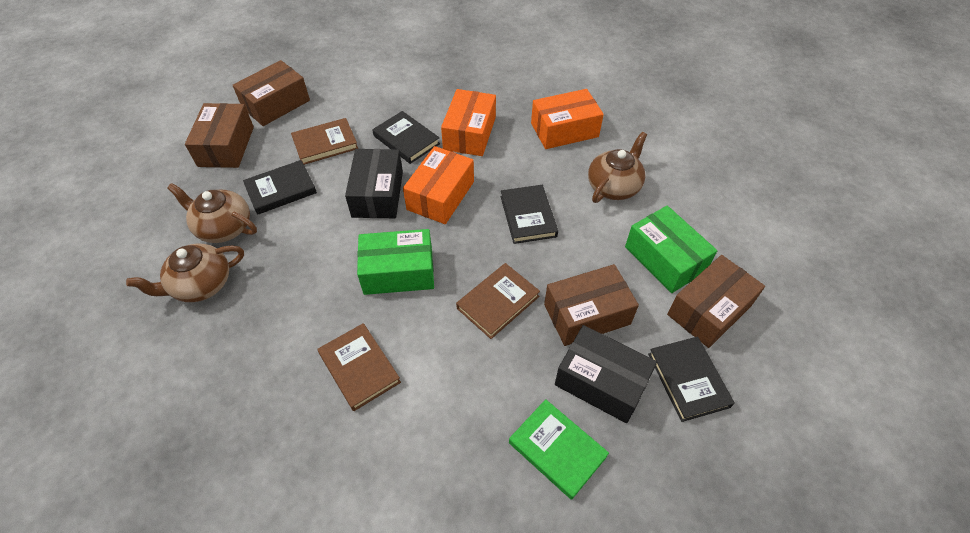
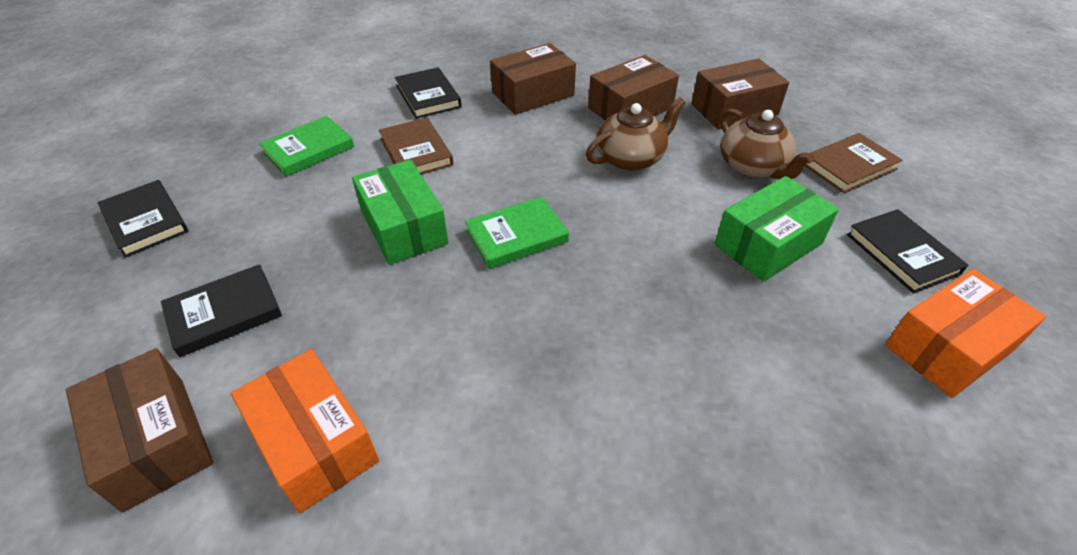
black box: 2 -> 0
brown book: 3 -> 2
brown teapot: 3 -> 2
green book: 1 -> 2
orange box: 3 -> 2

